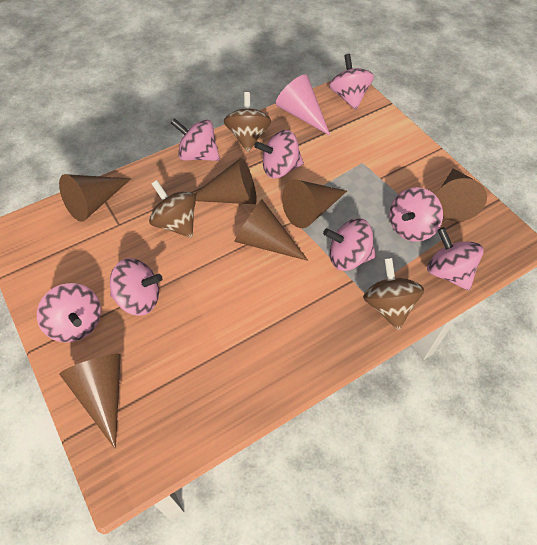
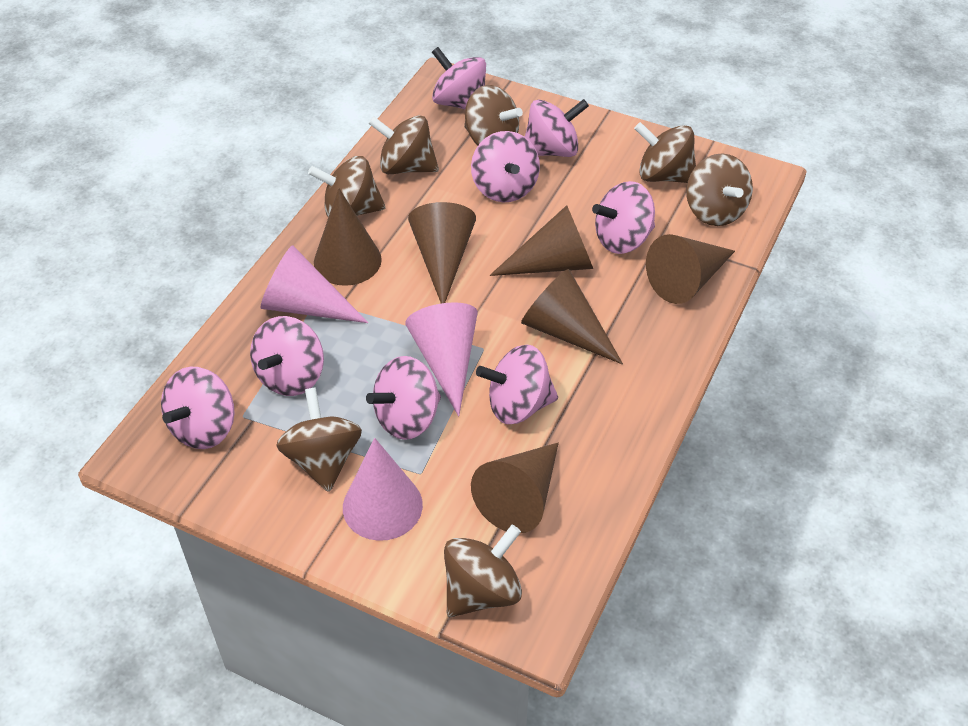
brown spinning top: 3 -> 7
pink cone: 1 -> 3

